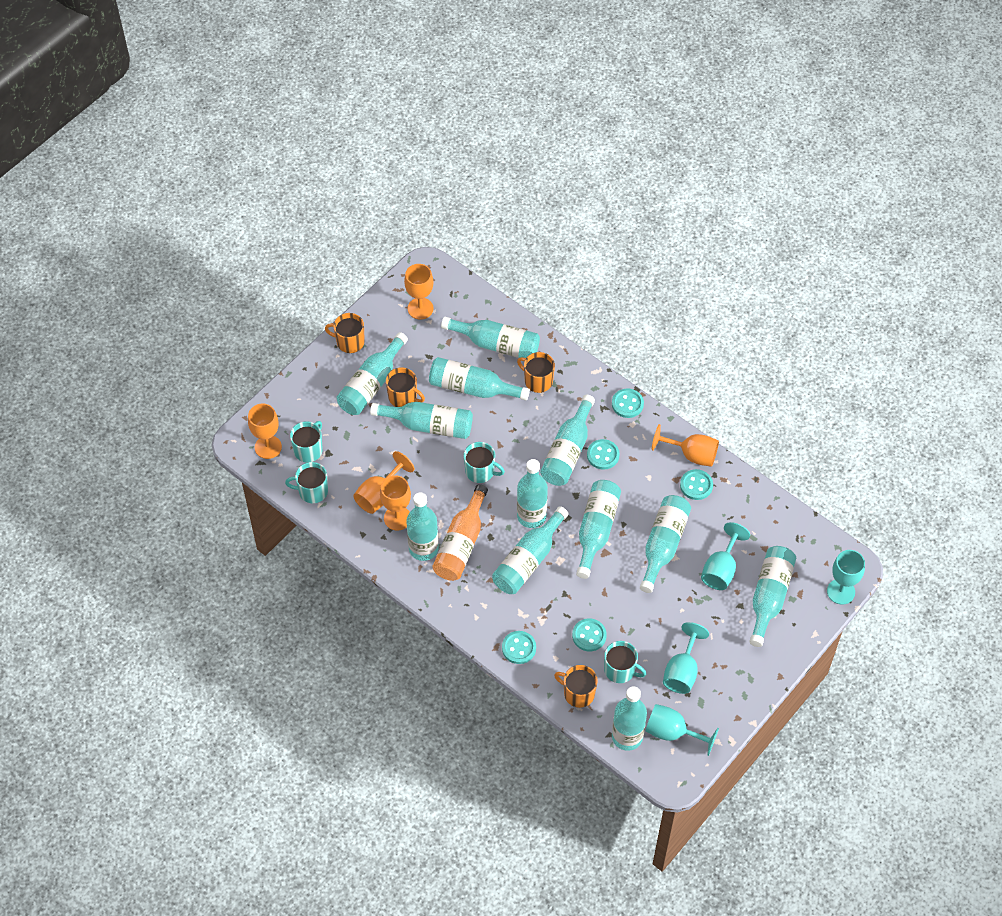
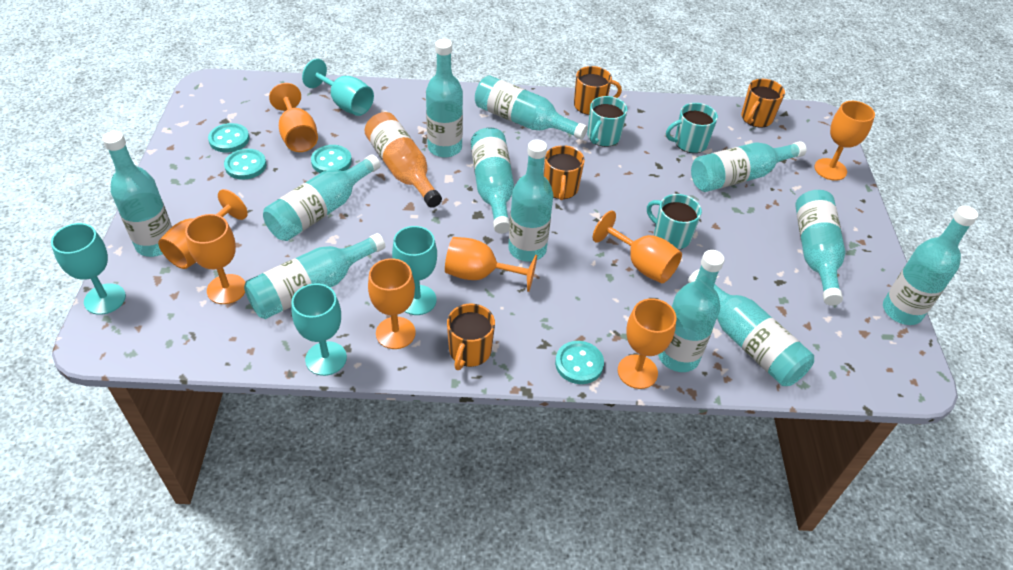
orange goblet: 5 -> 8
turquoise button: 5 -> 4
turquoise mug: 4 -> 3

